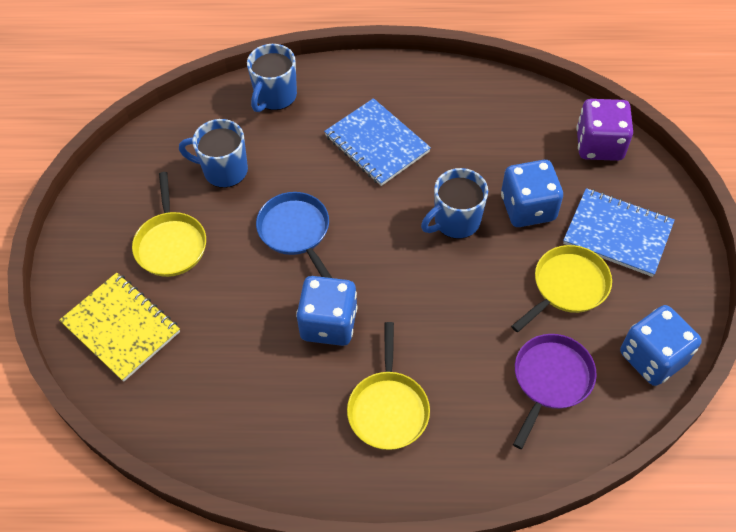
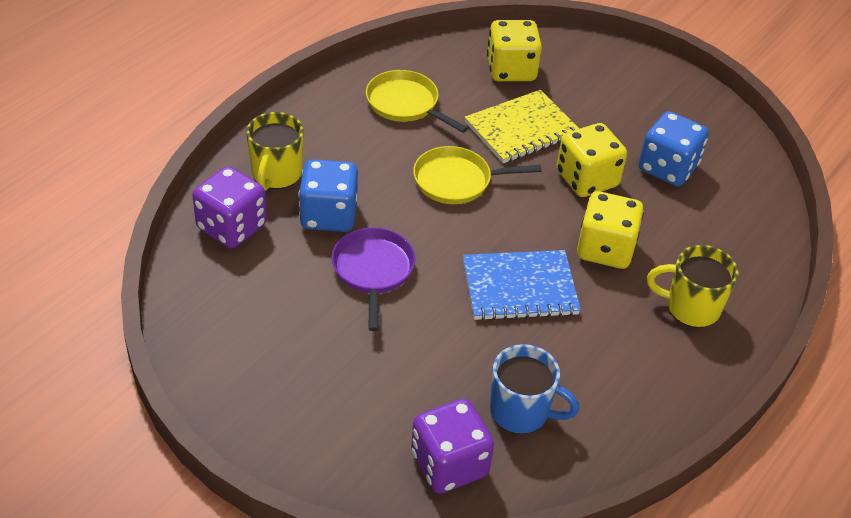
blue dice: 3 -> 2
blue mug: 3 -> 1
blue notebook: 2 -> 1
blue pan: 1 -> 0
purple dice: 1 -> 2
yellow dice: 0 -> 3
yellow mug: 0 -> 2
yellow pan: 3 -> 2

